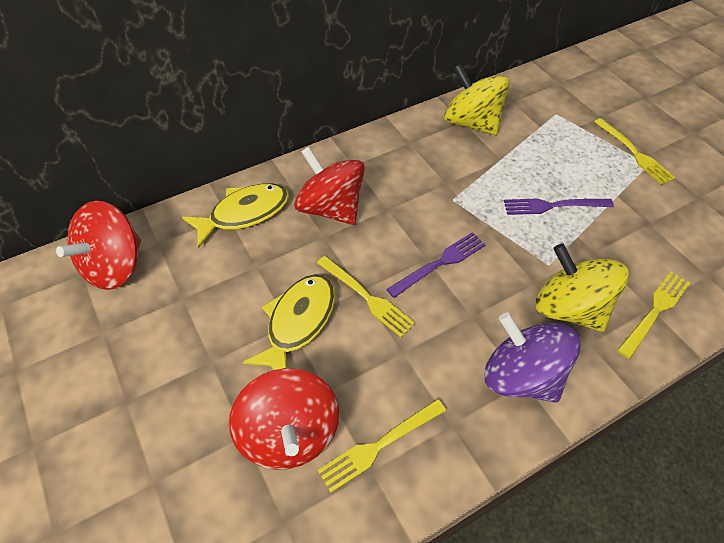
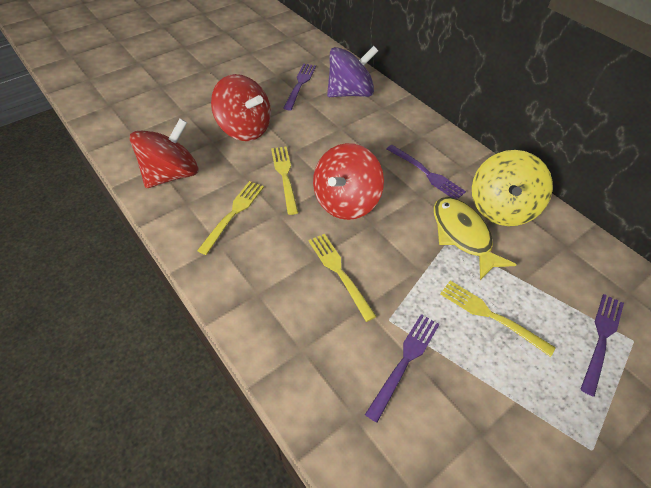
purple fork: 2 -> 4
yellow fish: 2 -> 1
yellow spinning top: 2 -> 1

